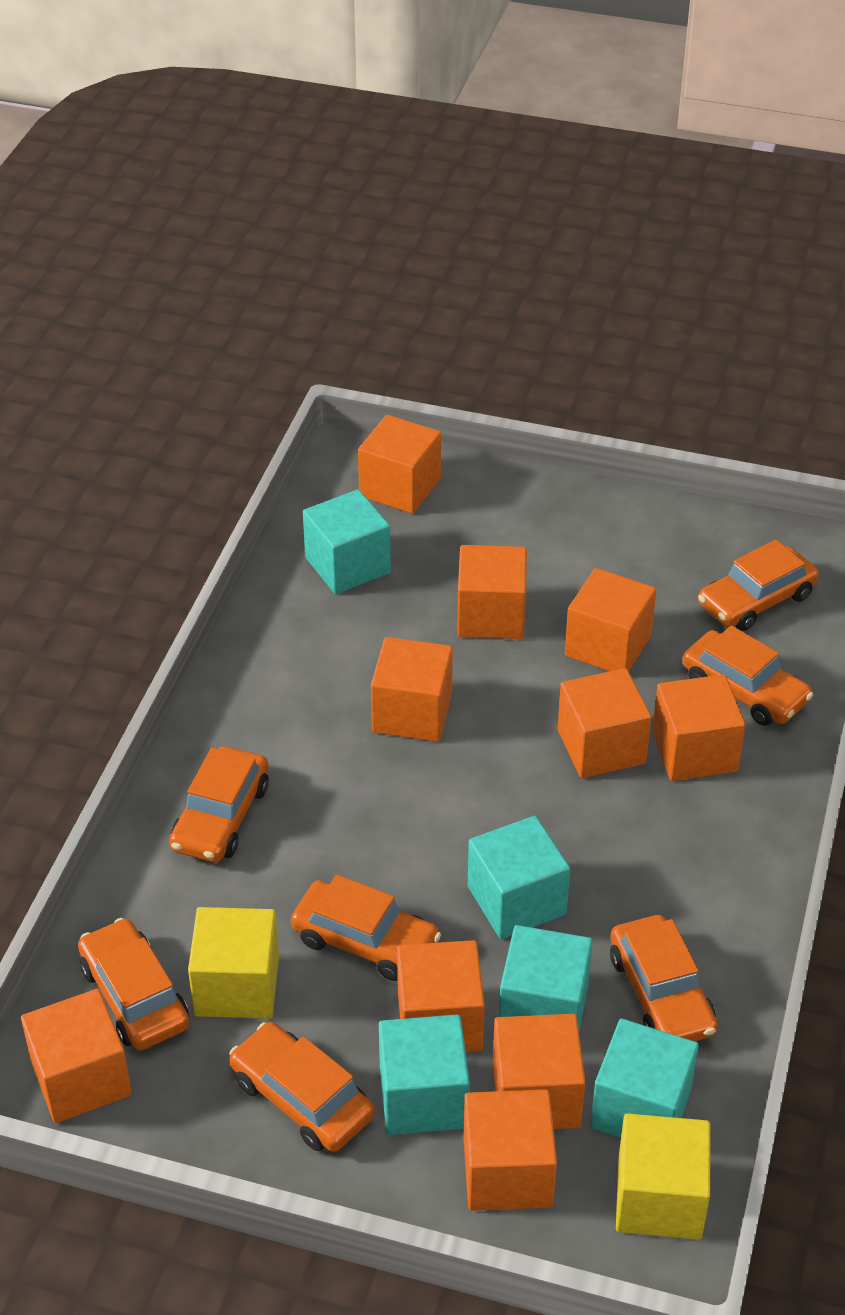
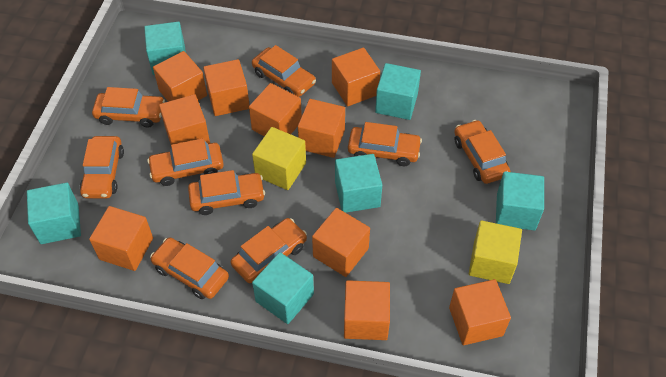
orange car: 7 -> 9
turquoise cube: 5 -> 6

